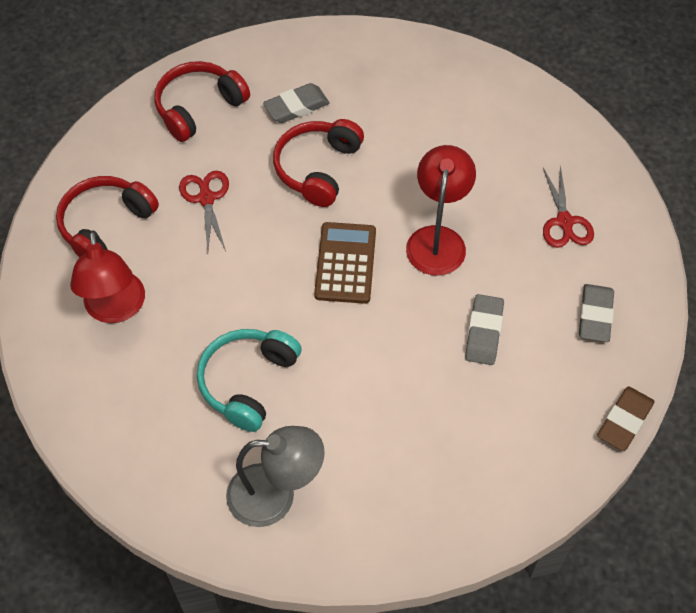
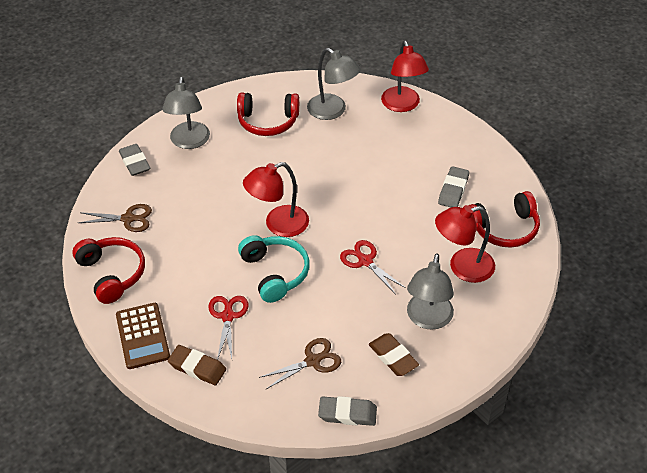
brown eraser: 1 -> 2
brown scissors: 0 -> 2
grey lamp: 1 -> 3
red lamp: 2 -> 3

